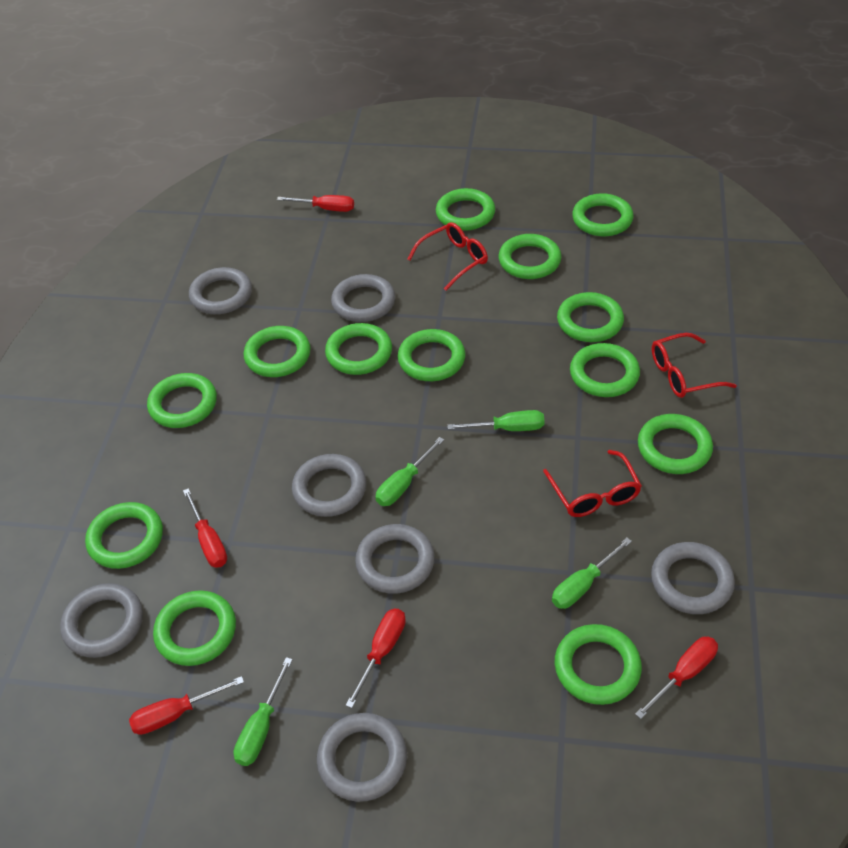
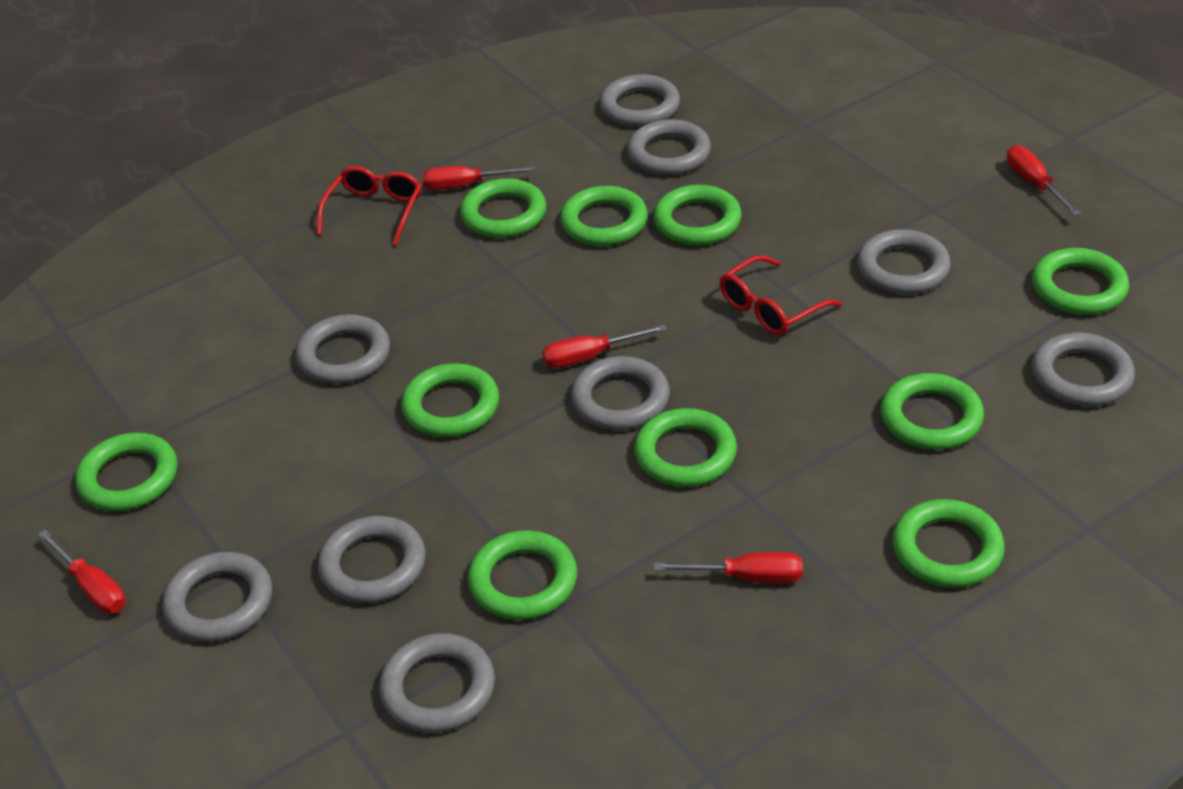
green ring: 13 -> 10
green screwdriver: 4 -> 0
grey ring: 7 -> 9
red glasses: 3 -> 2

